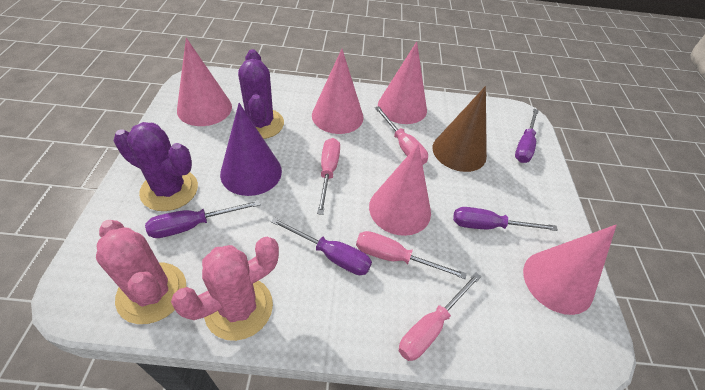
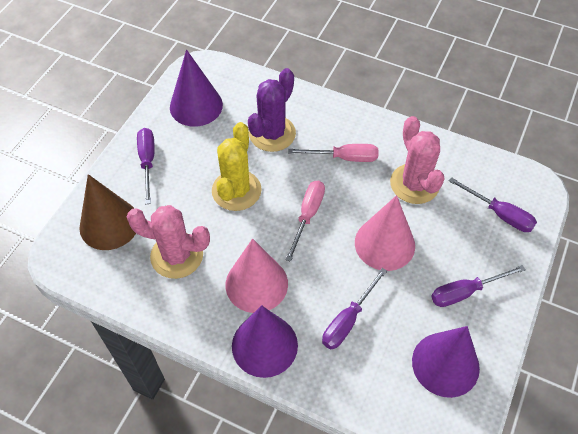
pink cone: 5 -> 2
pink screwdriver: 4 -> 2
purple cactus: 2 -> 1
purple cone: 1 -> 3
yellow cactus: 0 -> 1

